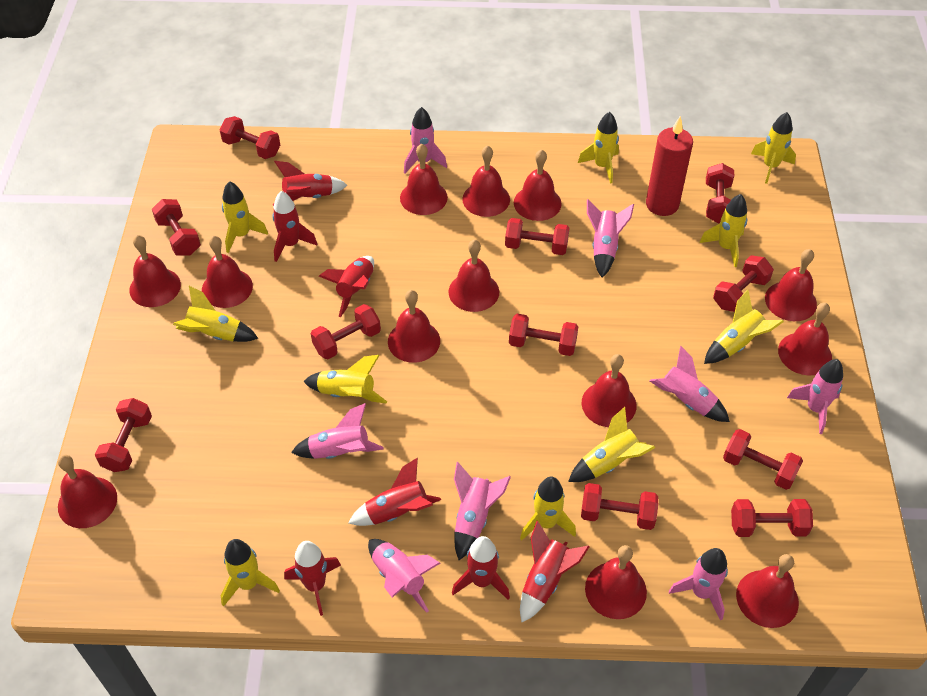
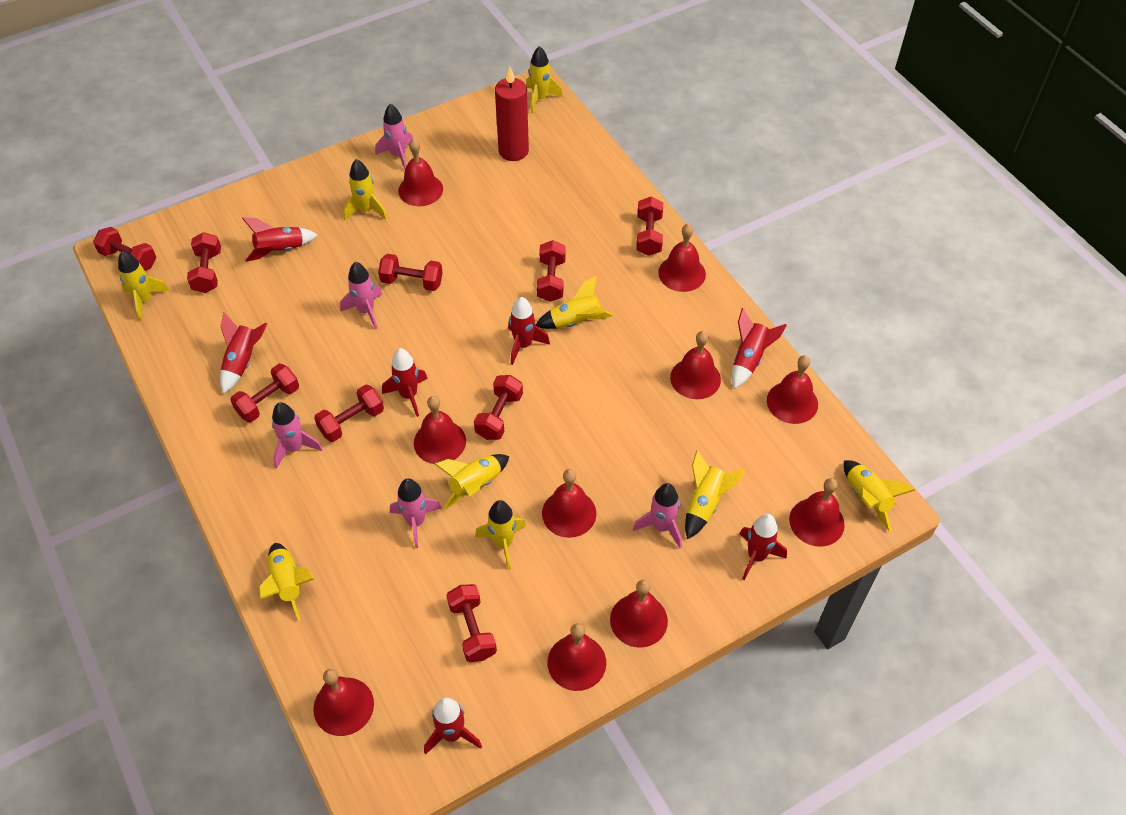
pink rocket: 8 -> 5
red bell: 13 -> 10
red dumbbell: 11 -> 9
yellow rocket: 10 -> 9

